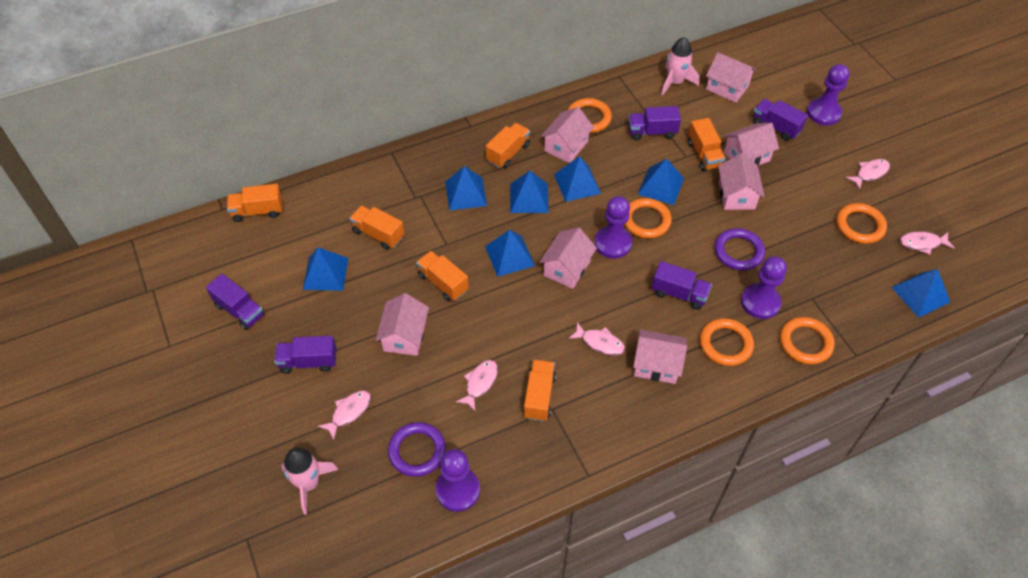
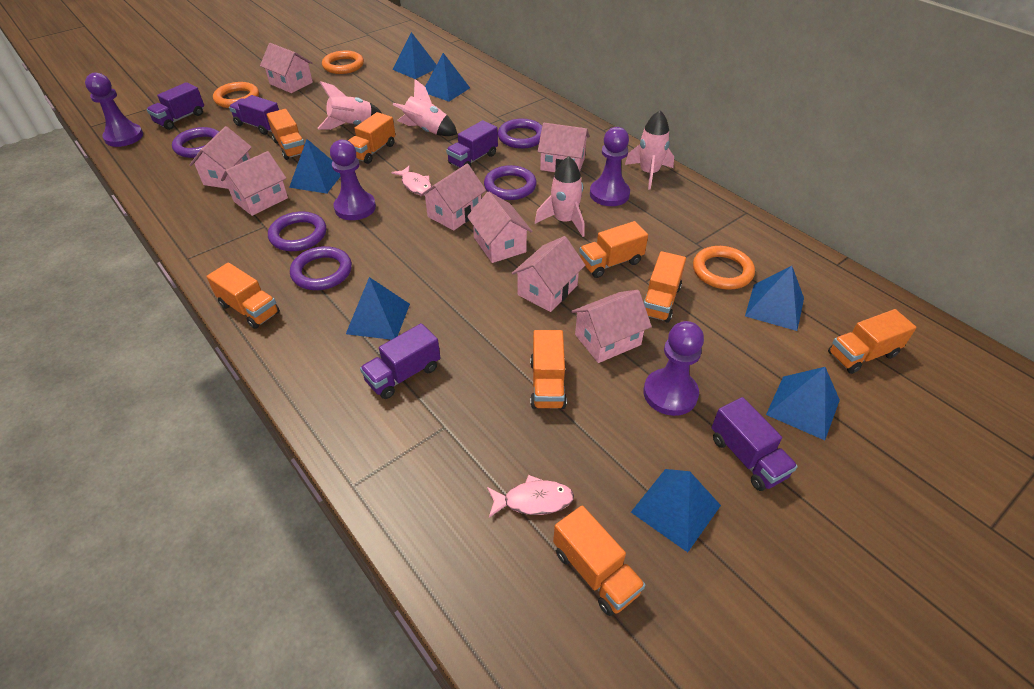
orange ring: 5 -> 3
orange truck: 6 -> 8
pink fish: 5 -> 2
pink house: 7 -> 8
pink rocket: 2 -> 4
purple ring: 2 -> 5

